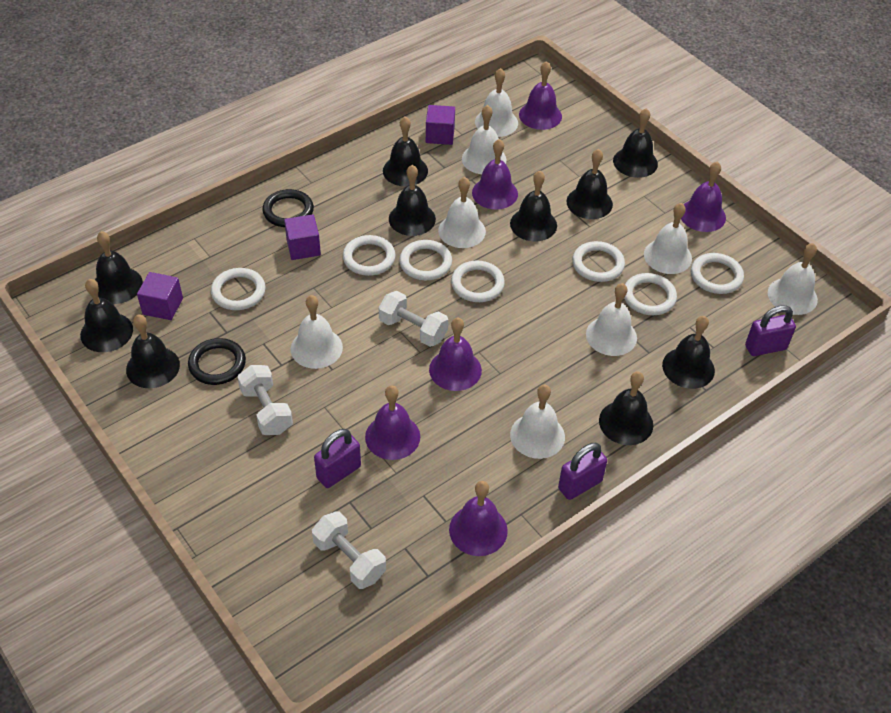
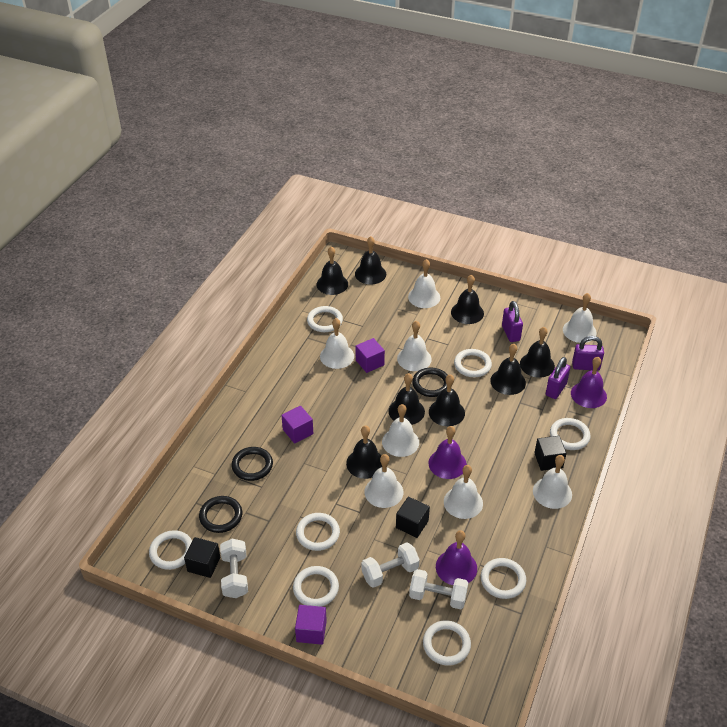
black bell: 10 -> 8
black cube: 0 -> 3
black ring: 2 -> 3
purple bell: 6 -> 3
white ring: 7 -> 8

